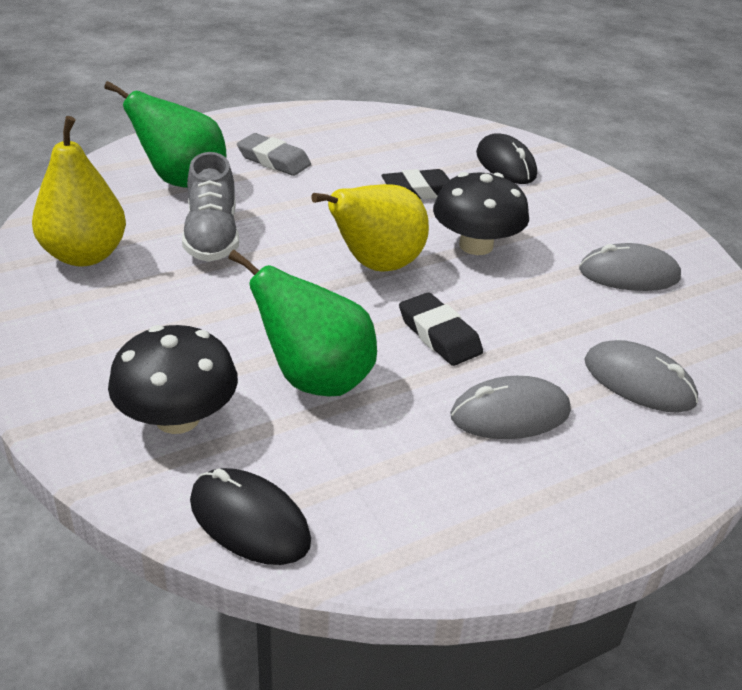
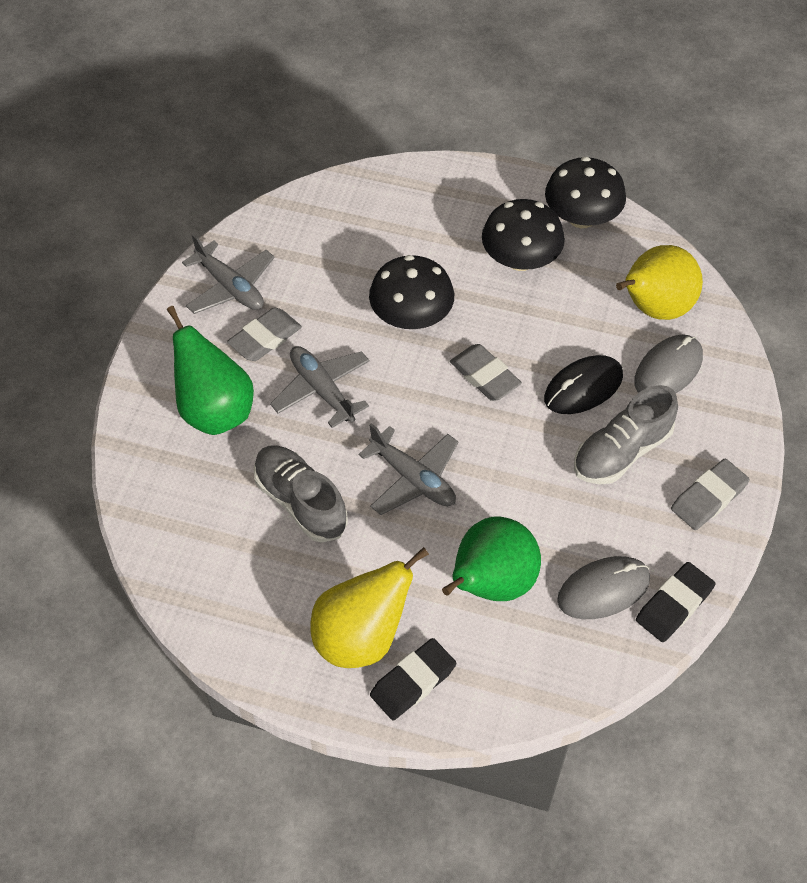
black mouse: 2 -> 1
black mushroom: 2 -> 3
grey eraser: 1 -> 3
grey mouse: 3 -> 2
grey plane: 0 -> 3
grey shoe: 1 -> 2

